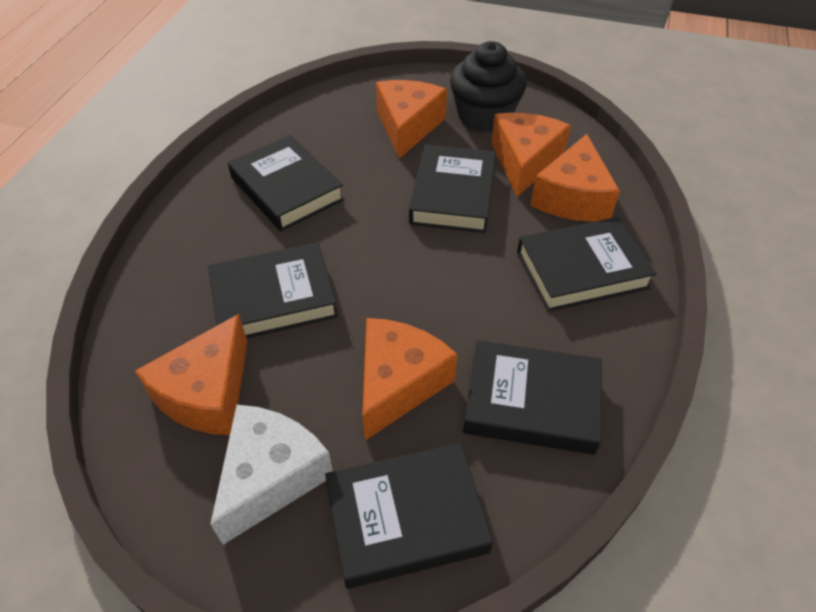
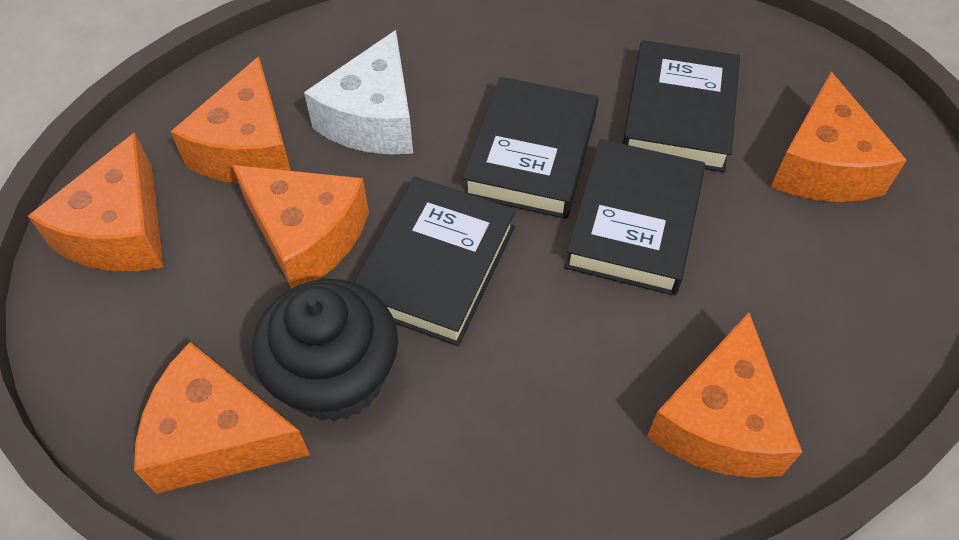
black book: 6 -> 4
orange cheese: 5 -> 6

